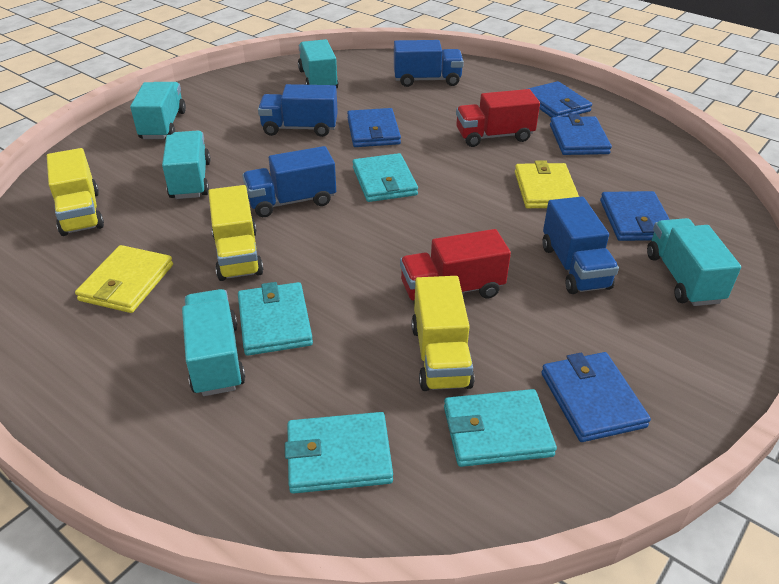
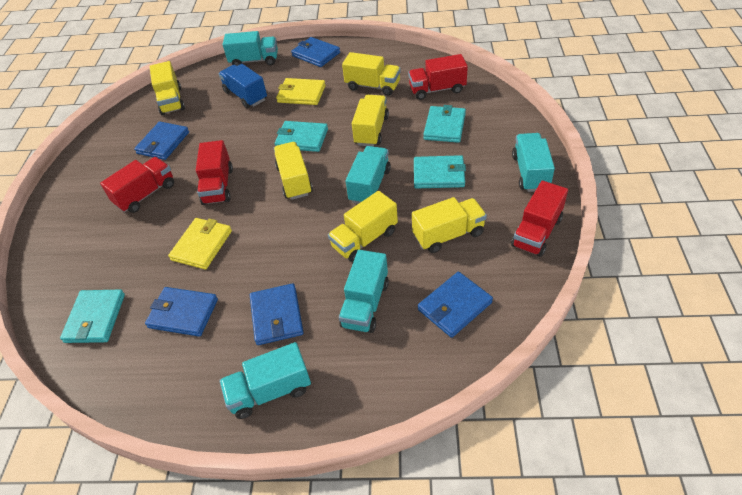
blue truck: 4 -> 1
red truck: 2 -> 4
yellow truck: 3 -> 6

